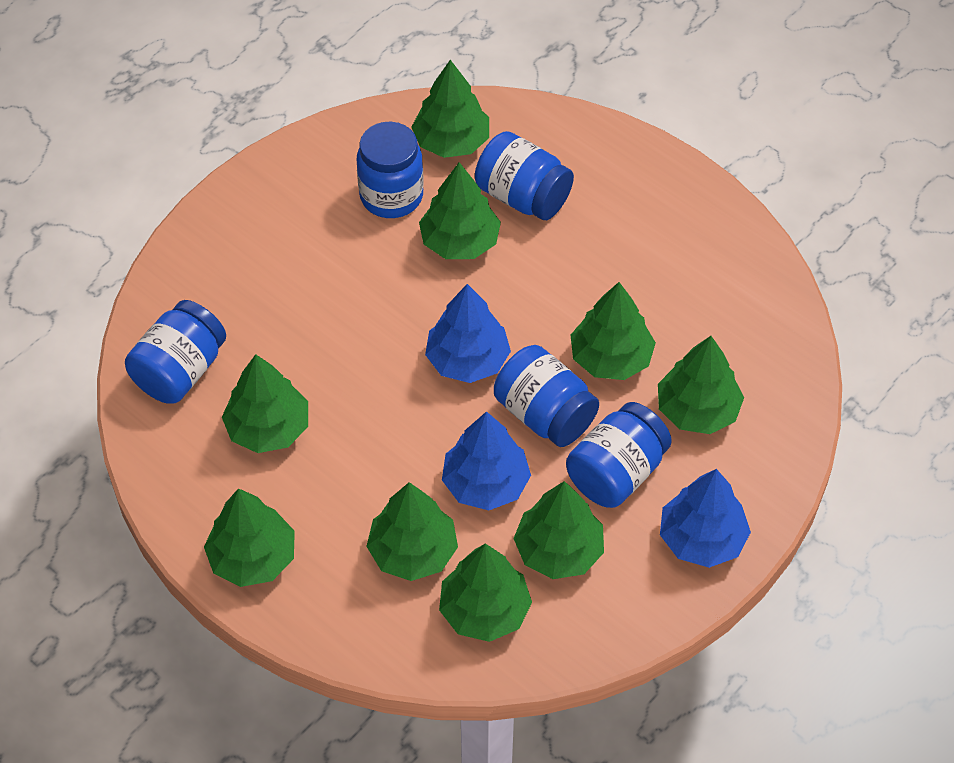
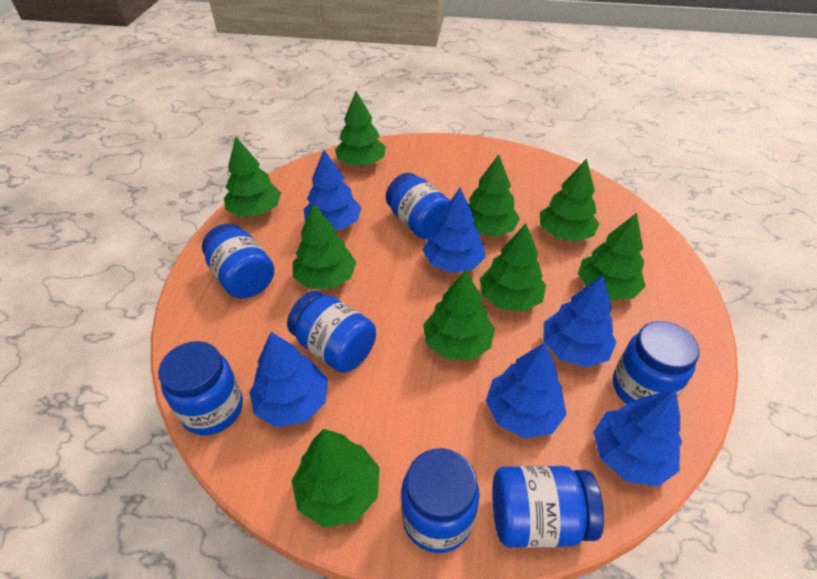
blue jar: 5 -> 7
blue tree: 3 -> 6

